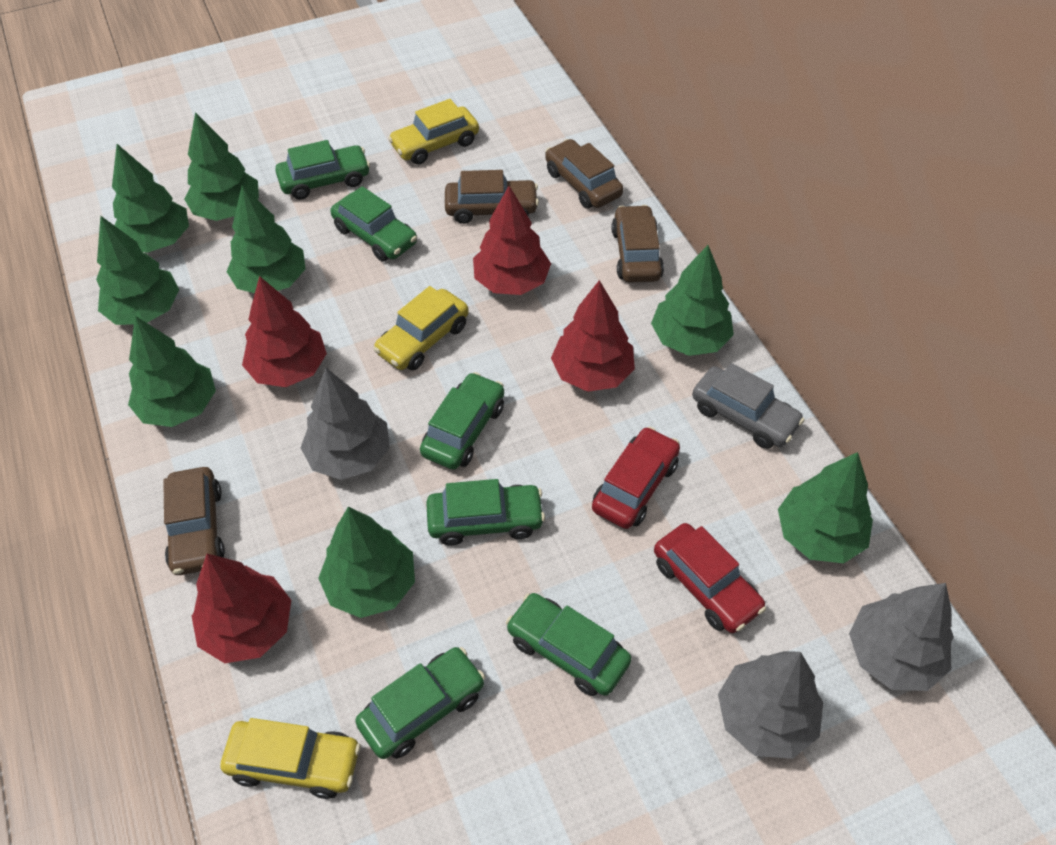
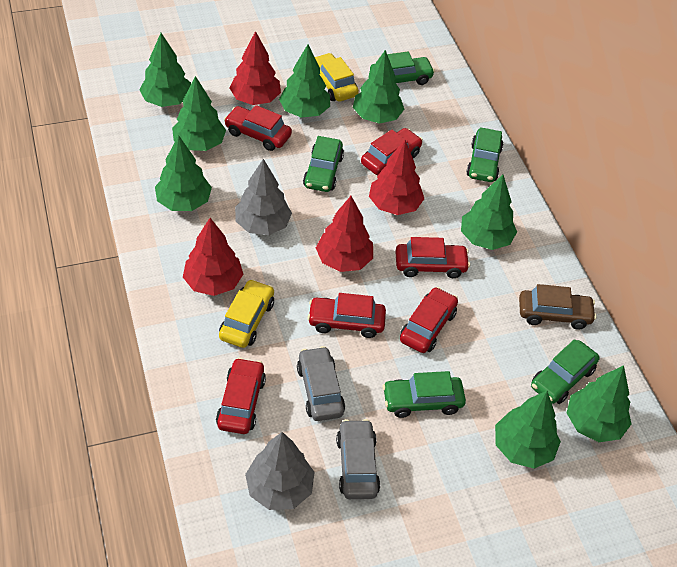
brown car: 4 -> 1
green car: 6 -> 5
grey car: 1 -> 2
grey tree: 3 -> 2
red car: 2 -> 6
yellow car: 3 -> 2

